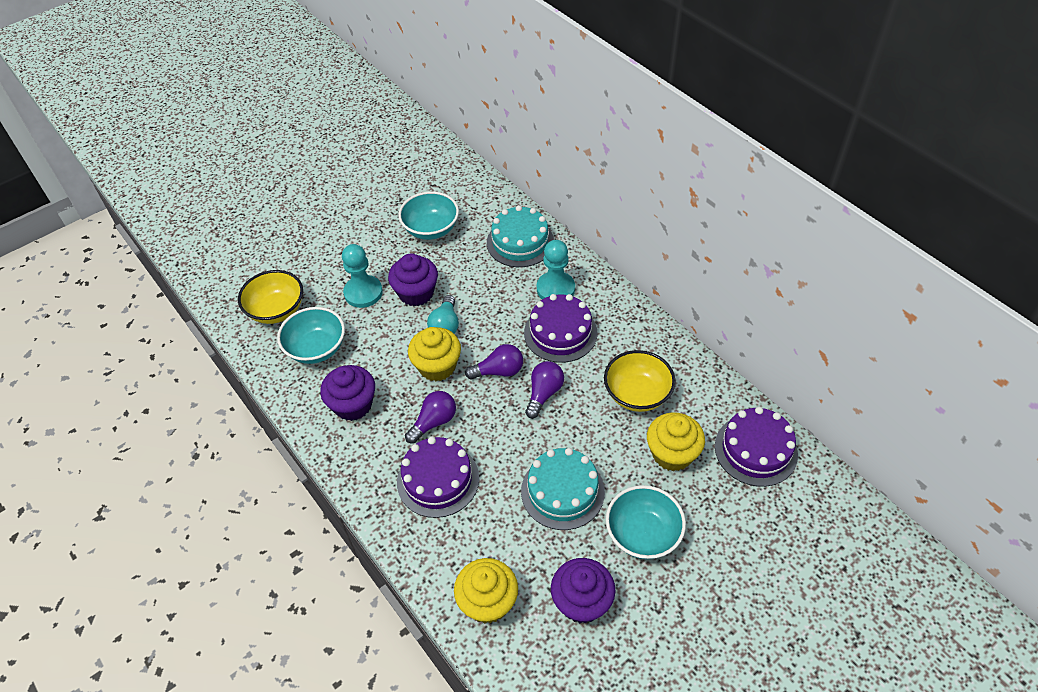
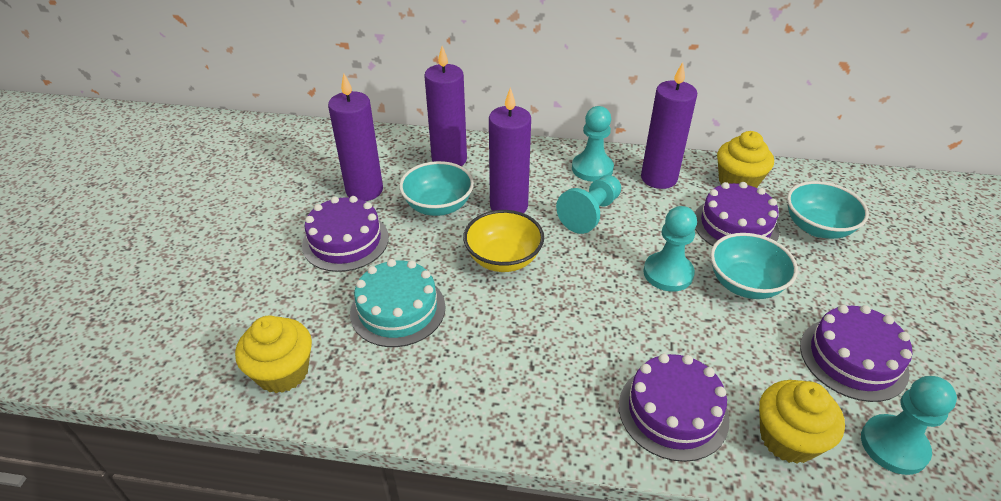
purple cake: 3 -> 4
purple candle: 0 -> 4
purple cupcake: 3 -> 0
purple light bulb: 3 -> 0
turquoise cake: 2 -> 1
turquoise light bulb: 1 -> 0
turquoise pawn: 2 -> 4
yellow bowl: 2 -> 1

